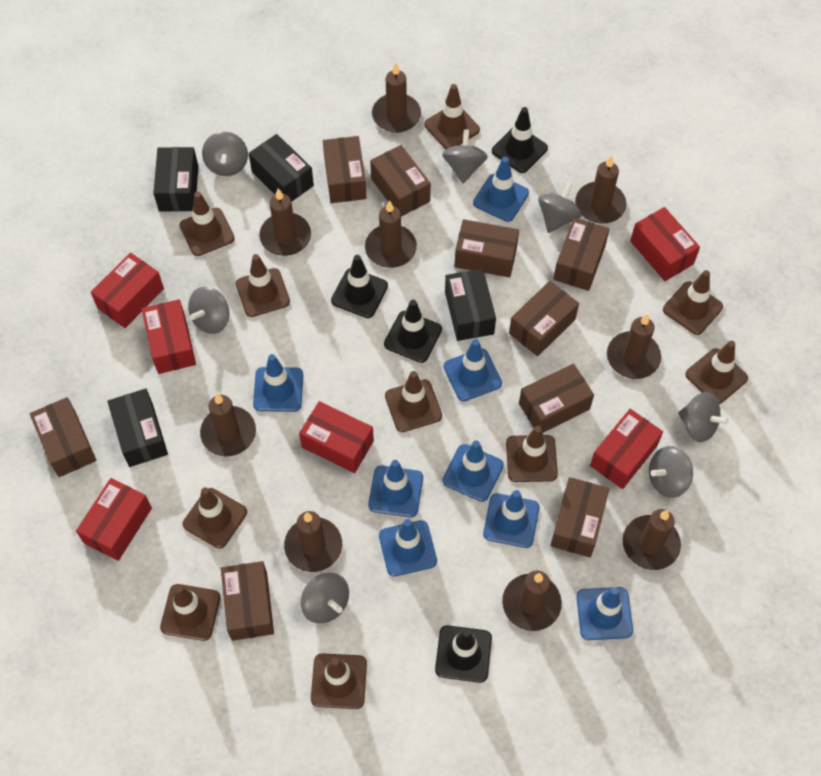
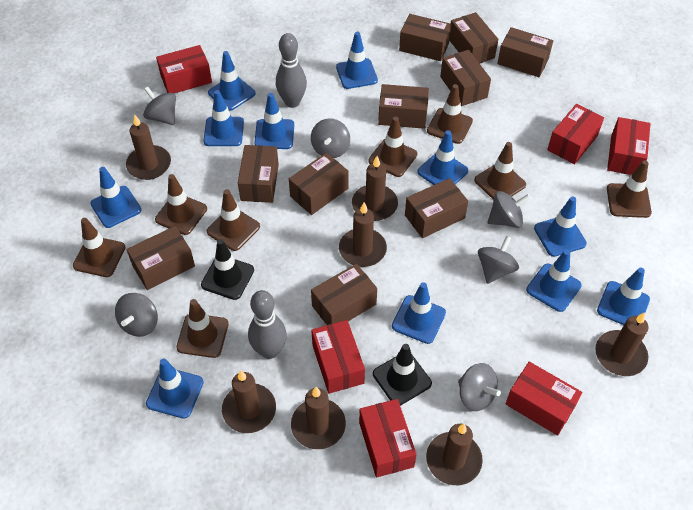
black box: 4 -> 0
black traffic cone: 4 -> 2
blue traffic cone: 8 -> 11
brown box: 9 -> 10
brown candle: 9 -> 7
brown traffic cone: 10 -> 8
grey bowling pin: 0 -> 2
grey spinning top: 7 -> 6

